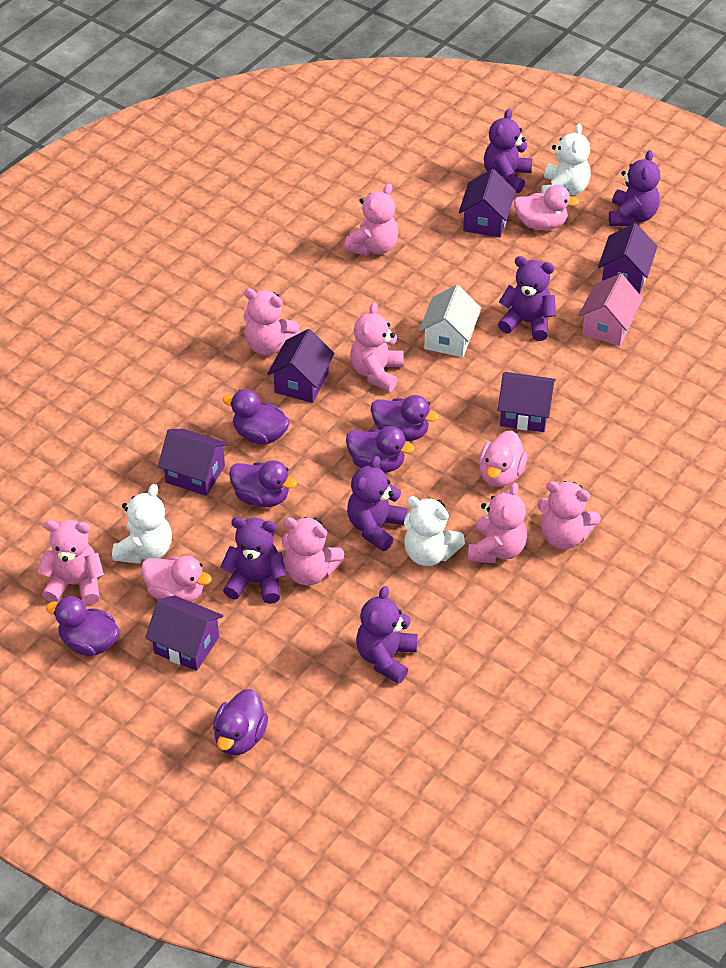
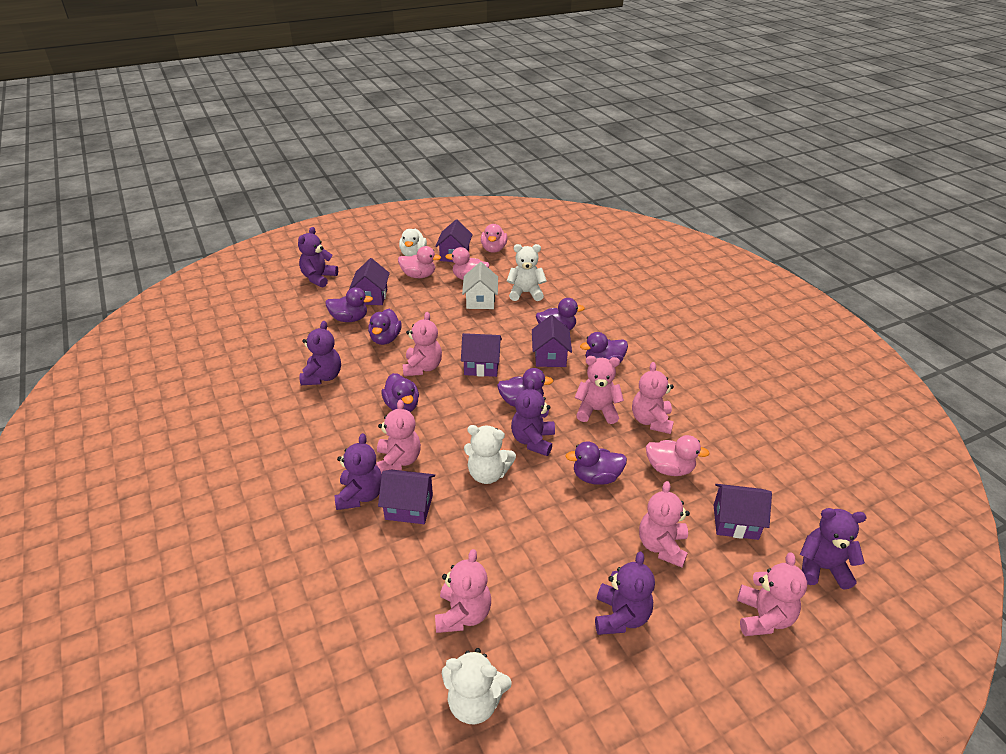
pink duck: 3 -> 4
pink house: 1 -> 0
purple duck: 6 -> 7
white duck: 0 -> 1

